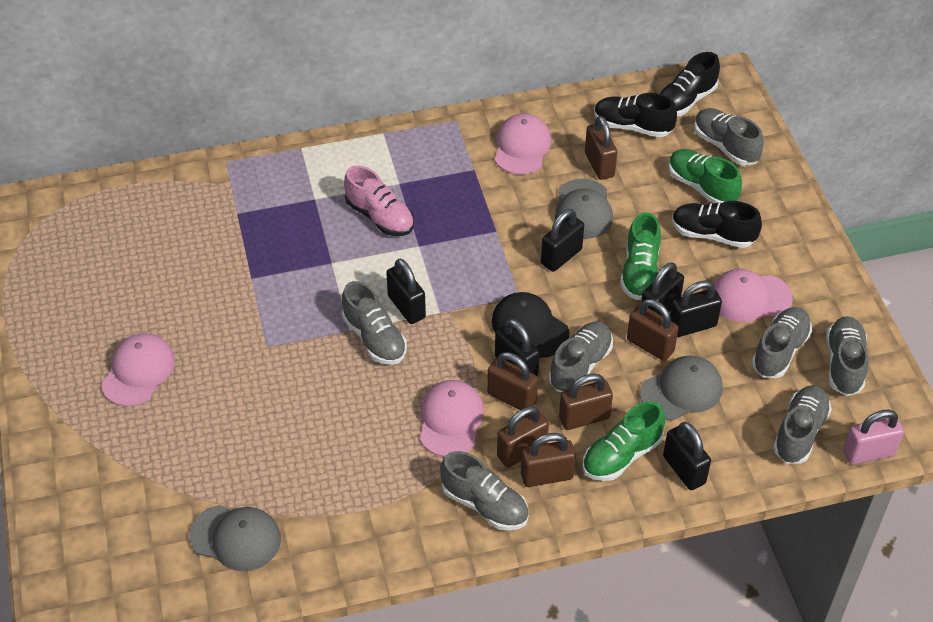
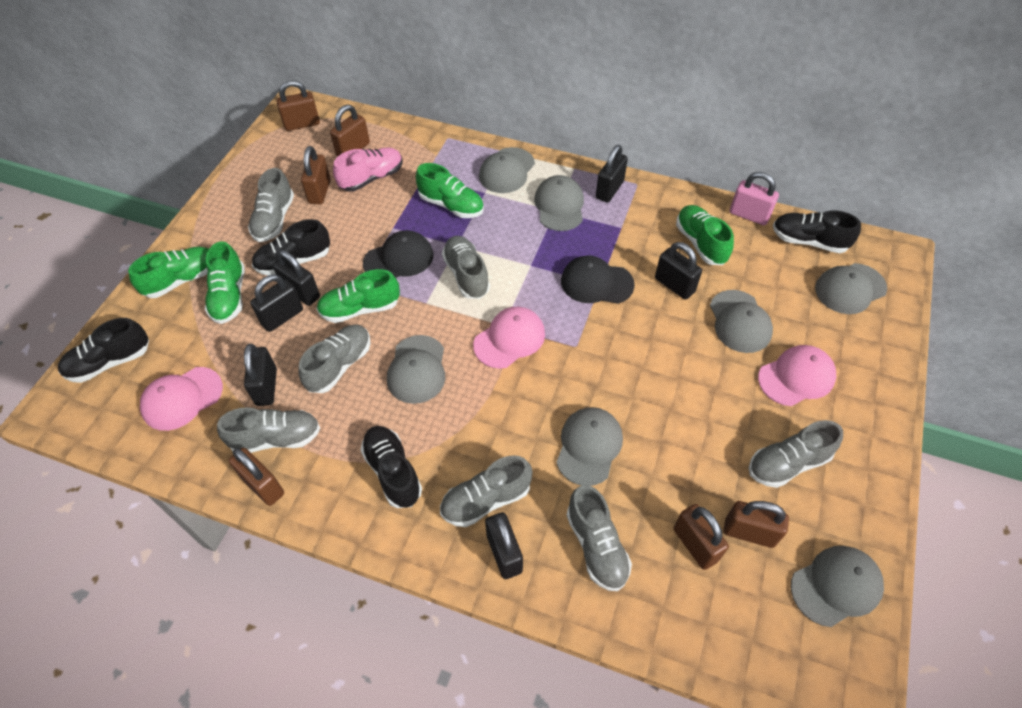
black cap: 1 -> 2
black shoe: 3 -> 4
green shoe: 3 -> 5
grey cap: 3 -> 7
pink cap: 4 -> 3

